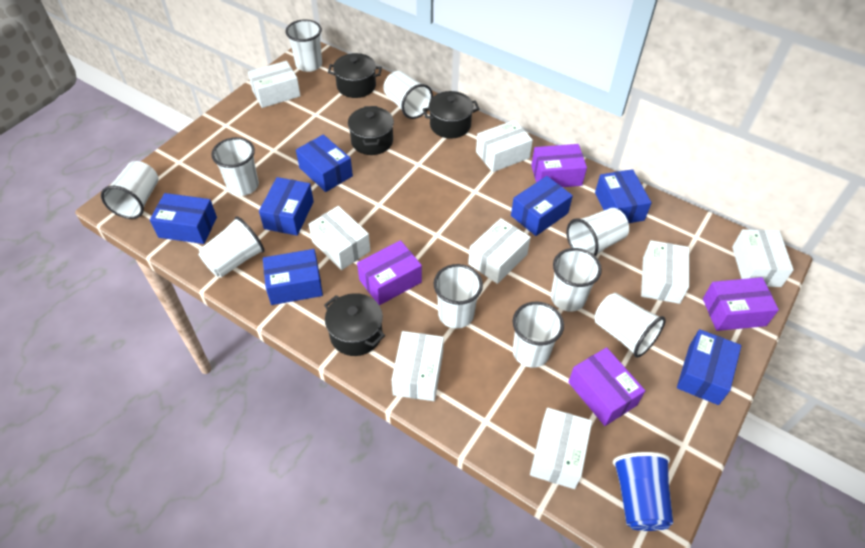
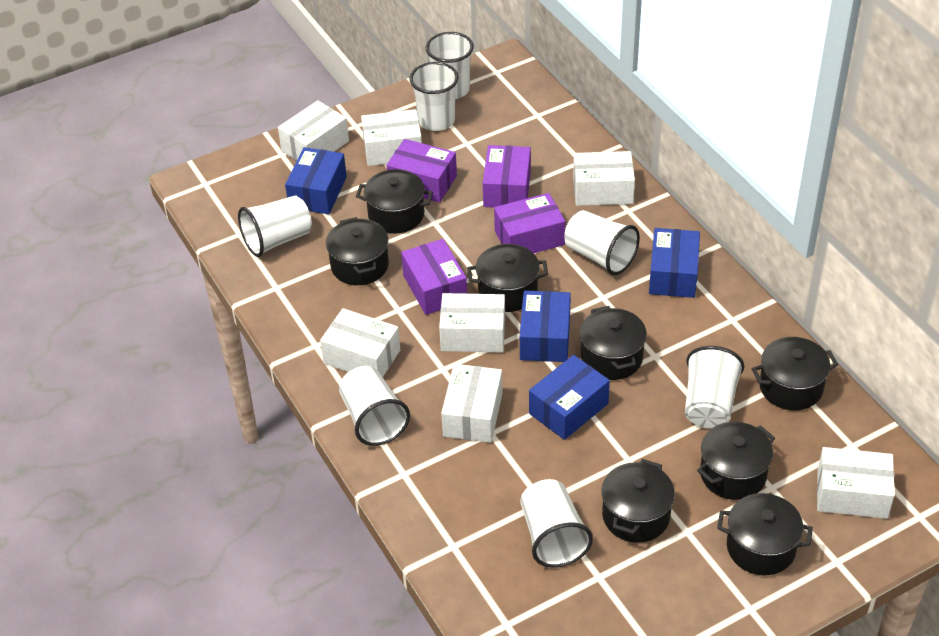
black pot: 4 -> 8
blue box: 7 -> 4
blue cup: 1 -> 0
white box: 8 -> 7
white cup: 10 -> 7

